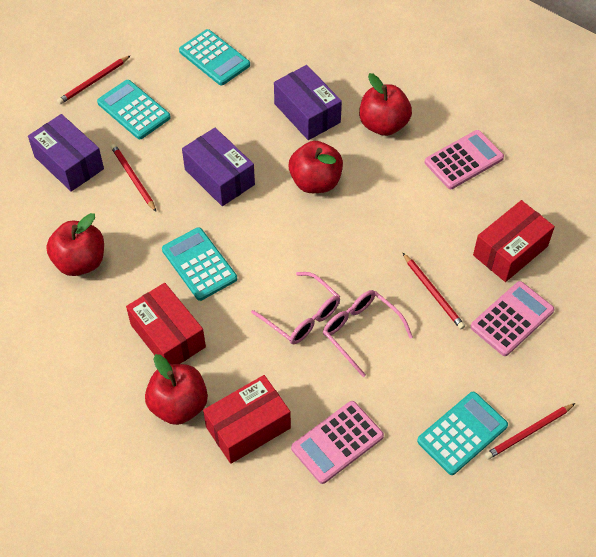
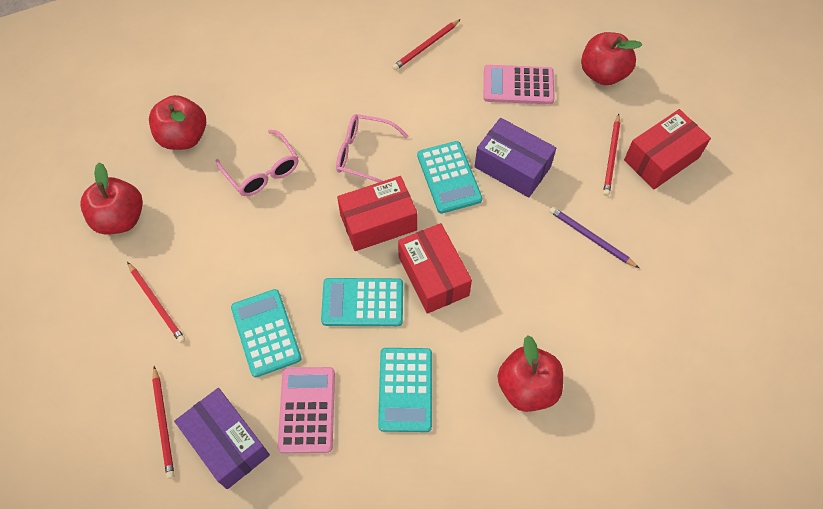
pink calculator: 3 -> 2
purple box: 3 -> 2
purple pencil: 0 -> 1

